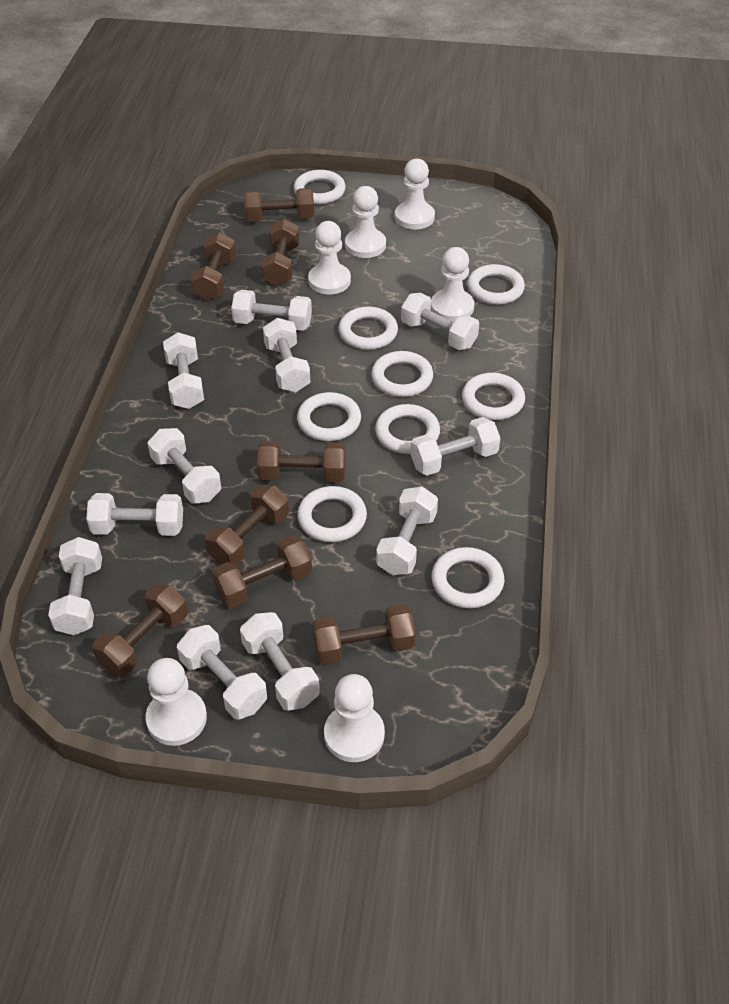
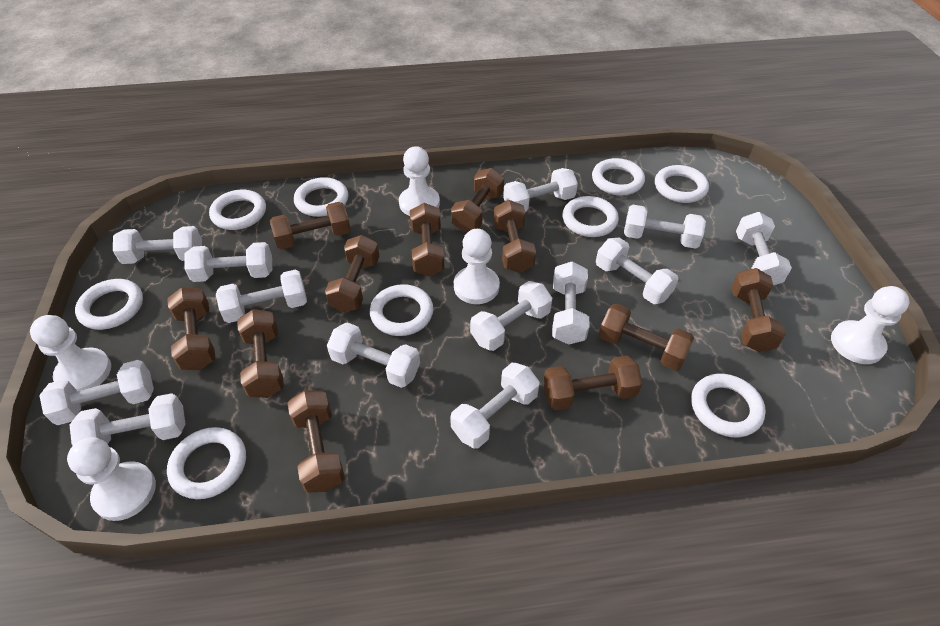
brown dumbbell: 8 -> 11
white dumbbell: 11 -> 13
white pawn: 6 -> 5

